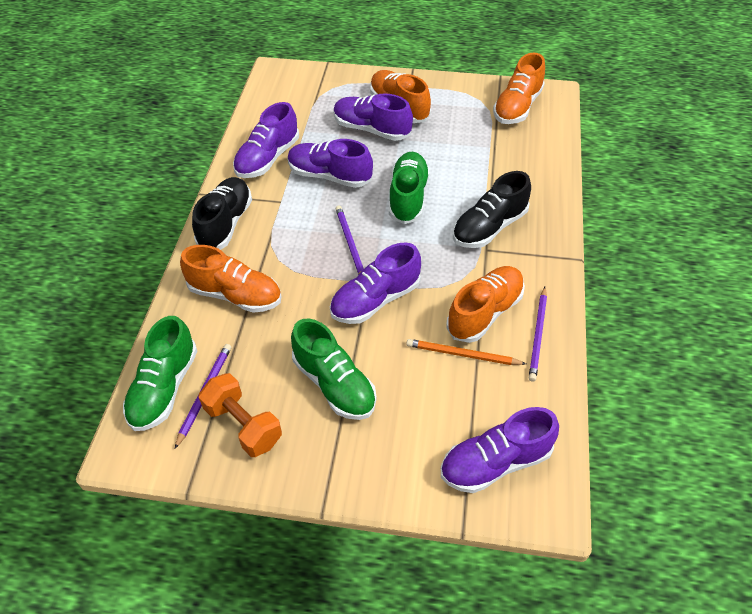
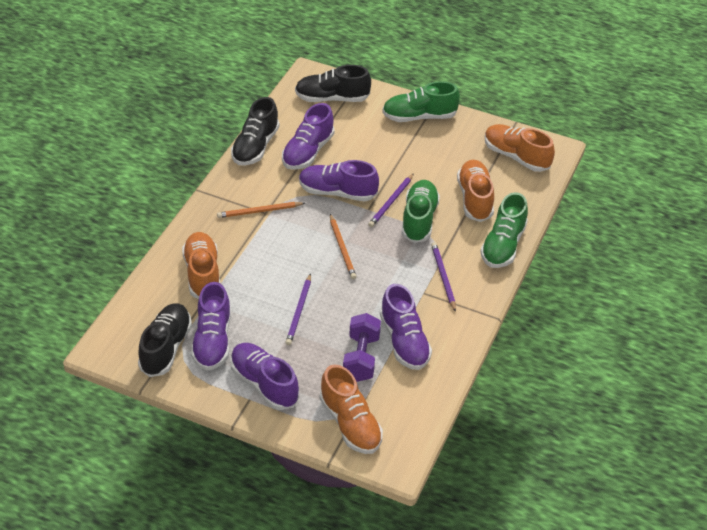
black shoe: 2 -> 3
orange dumbbell: 1 -> 0
orange pencil: 1 -> 2
purple dumbbell: 0 -> 1

